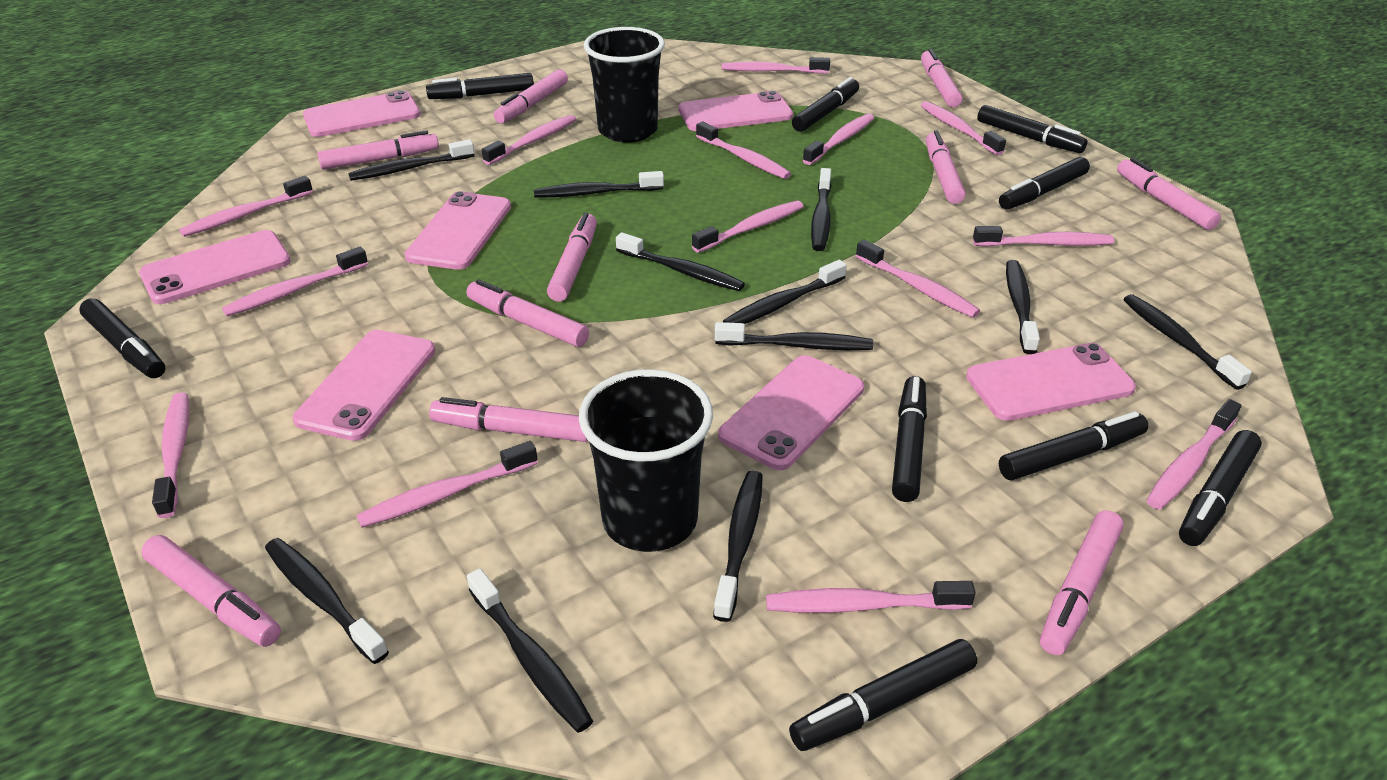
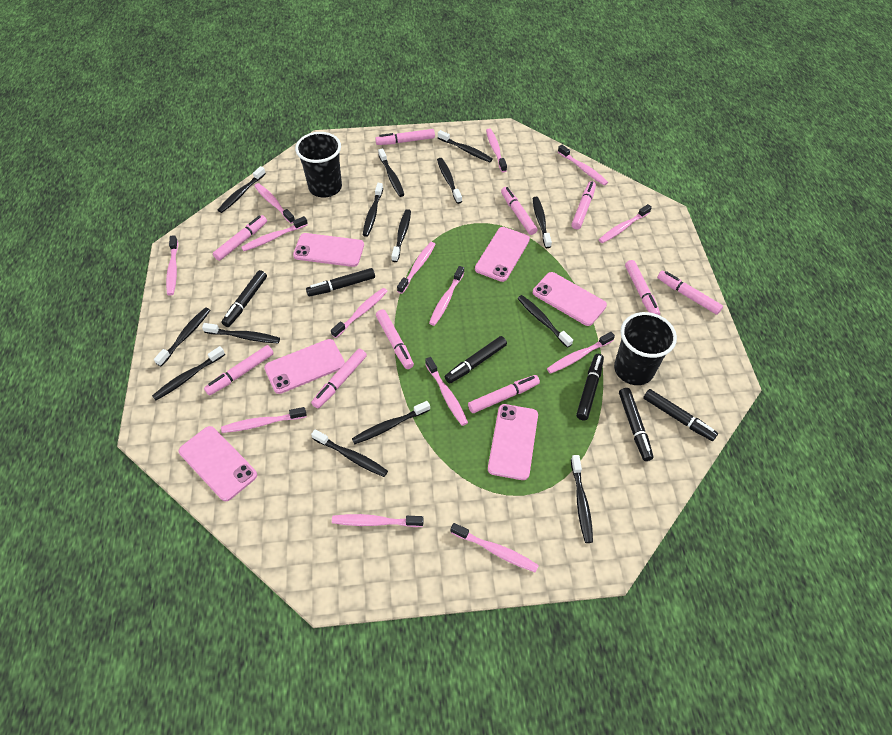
black marker: 9 -> 6
black toothbrush: 11 -> 14
pink phone: 7 -> 6

